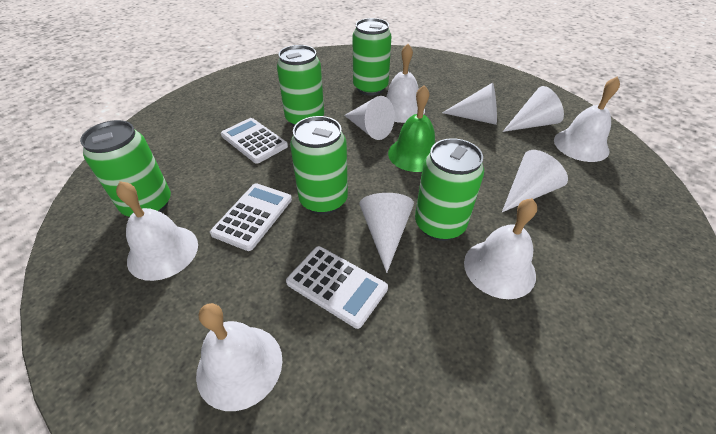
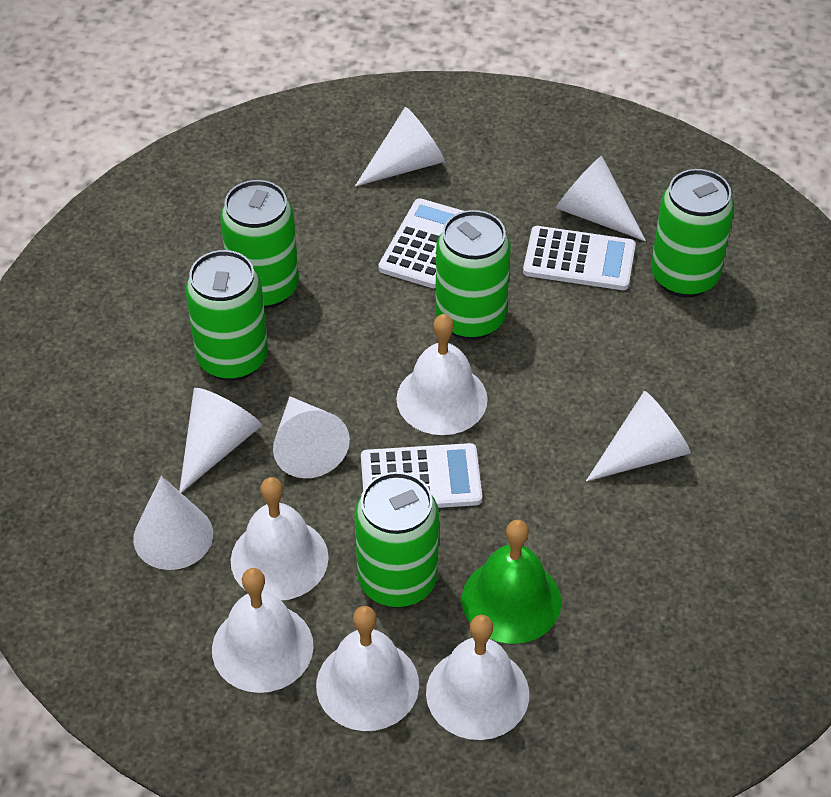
white cone: 5 -> 6

